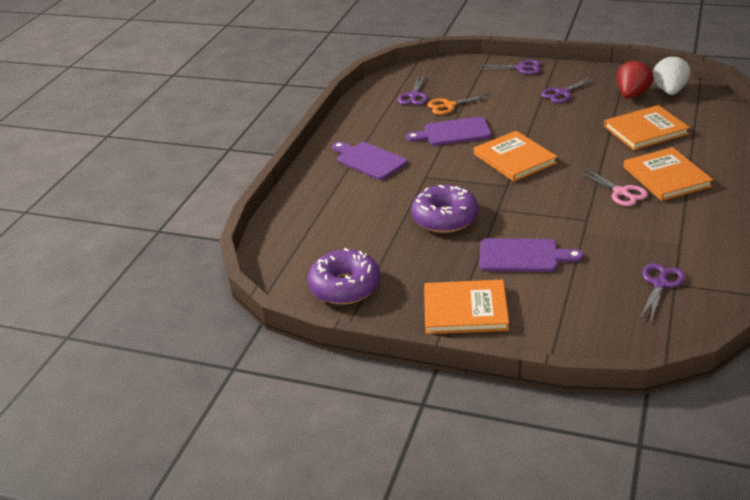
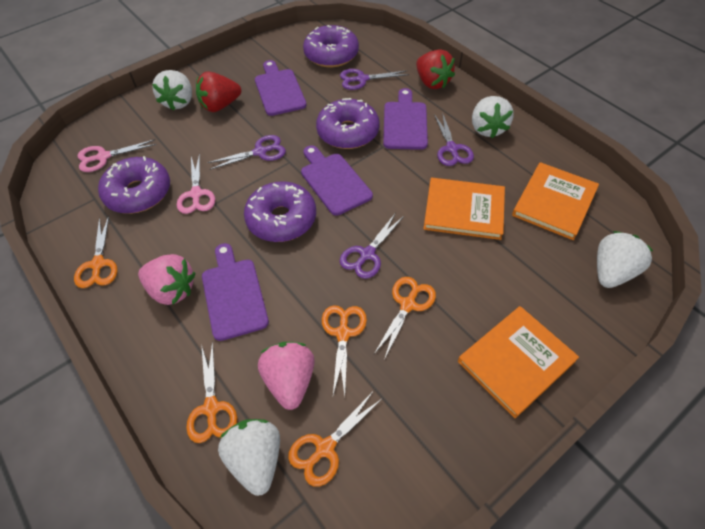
orange book: 4 -> 3
orange scissors: 1 -> 5
pink scissors: 1 -> 2
pink strawberry: 0 -> 2
purple cutting board: 3 -> 4
purple donut: 2 -> 4
red strawberry: 1 -> 2
white strawberry: 1 -> 4

